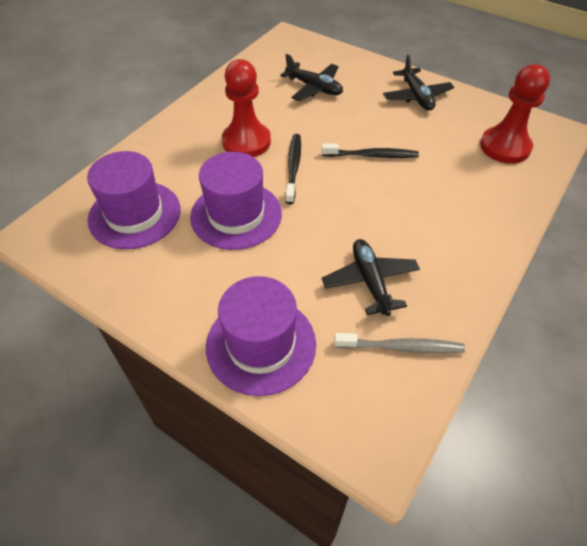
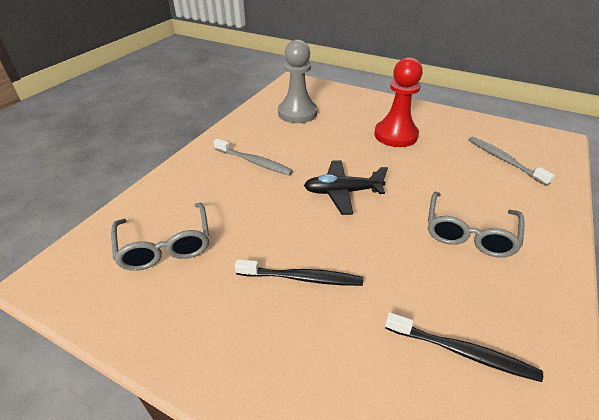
black plane: 3 -> 1
grey glasses: 0 -> 2
grey pawn: 0 -> 1
grey toothbrush: 1 -> 2
purple hat: 3 -> 0
red pawn: 2 -> 1

